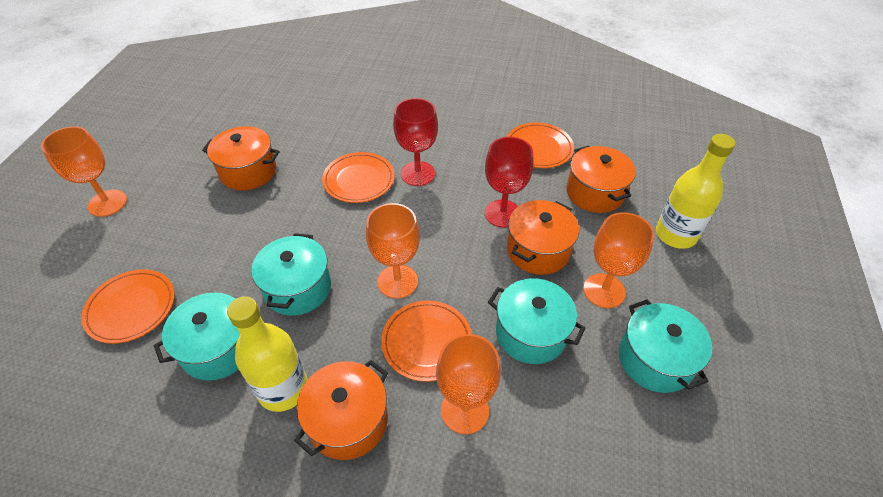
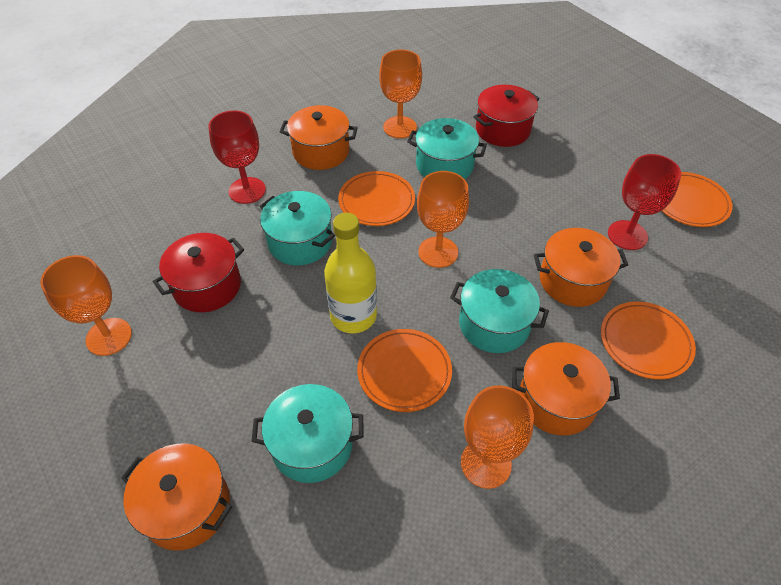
red pot: 0 -> 2
yellow bottle: 2 -> 1

